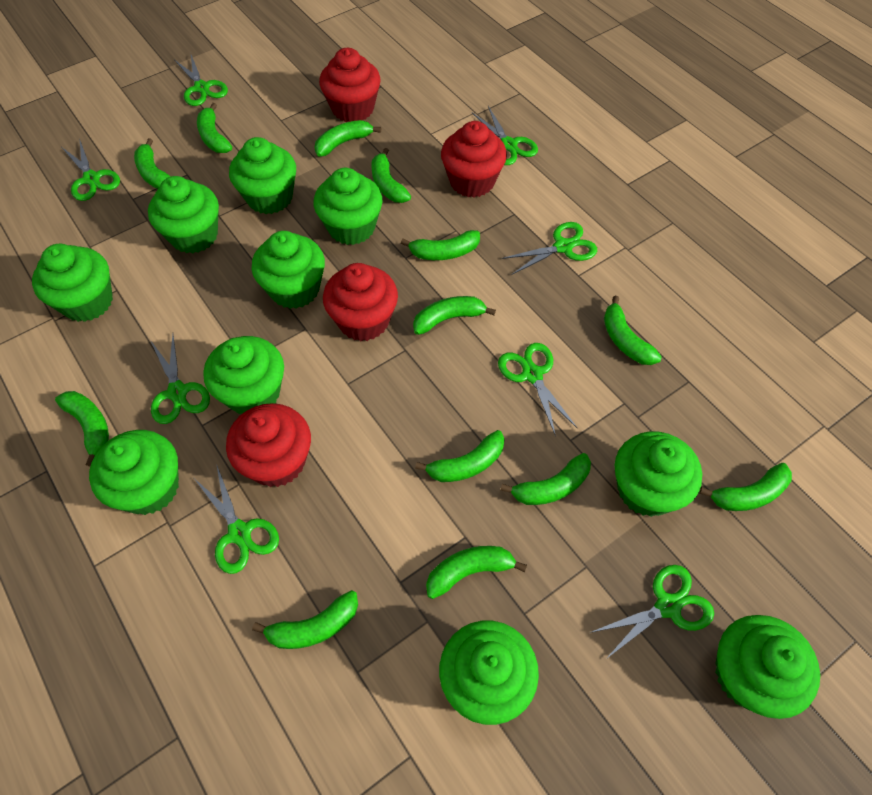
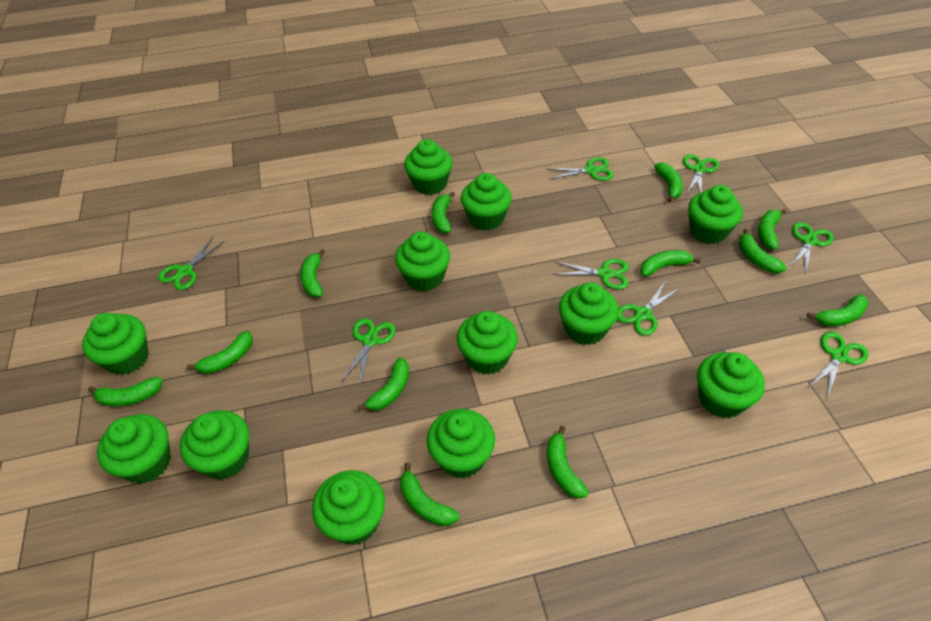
green banana: 13 -> 12
green cupcake: 10 -> 12
red cupcake: 4 -> 0

